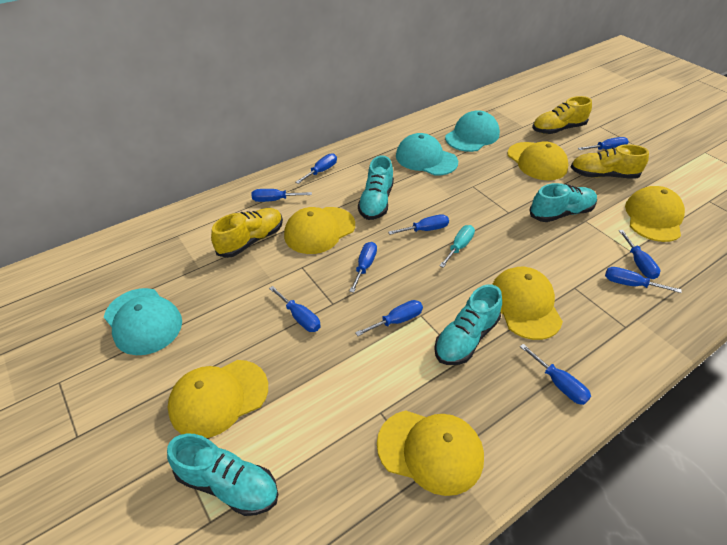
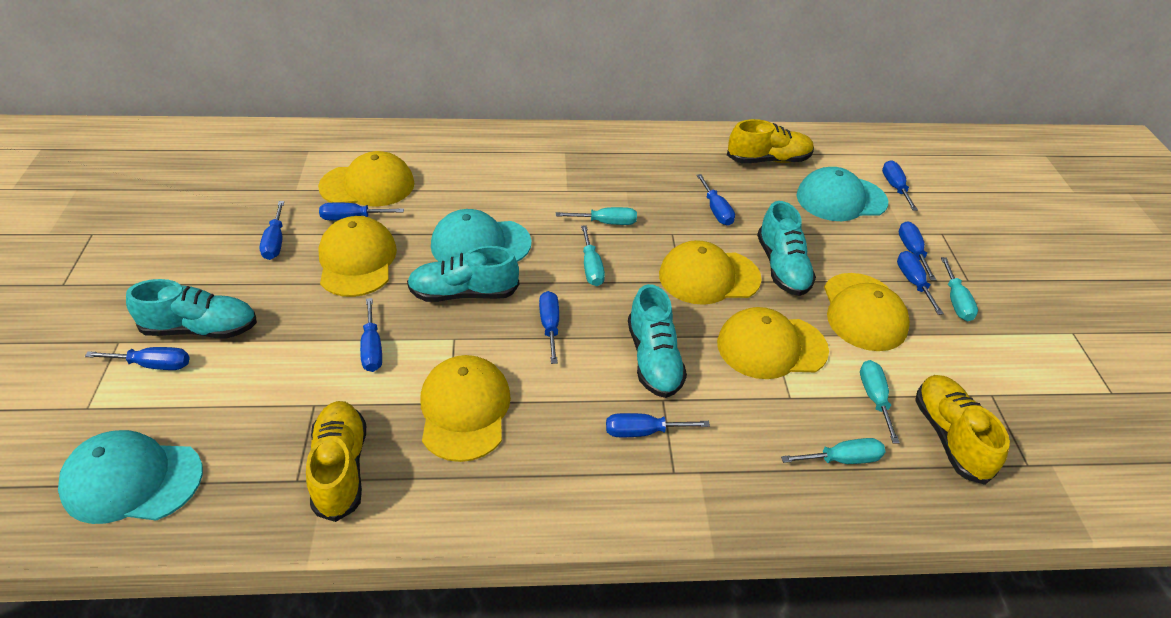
turquoise screwdriver: 1 -> 5

